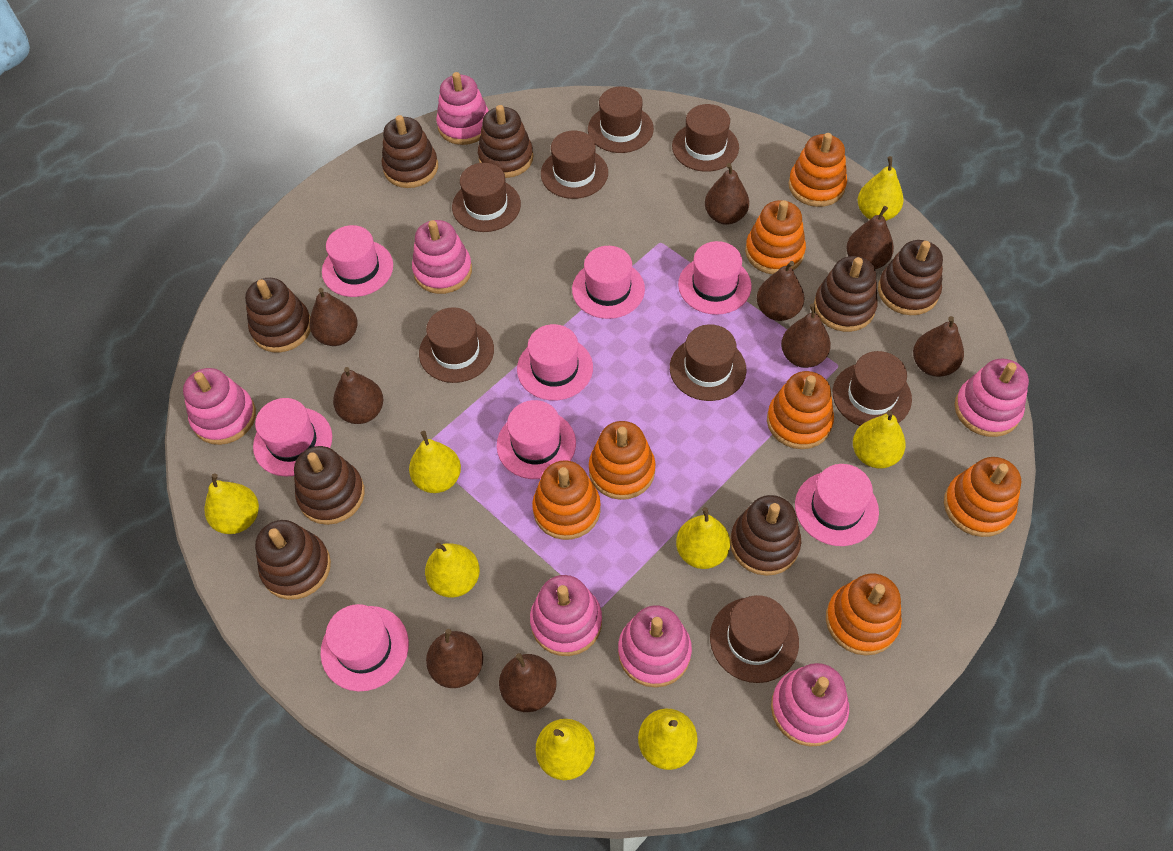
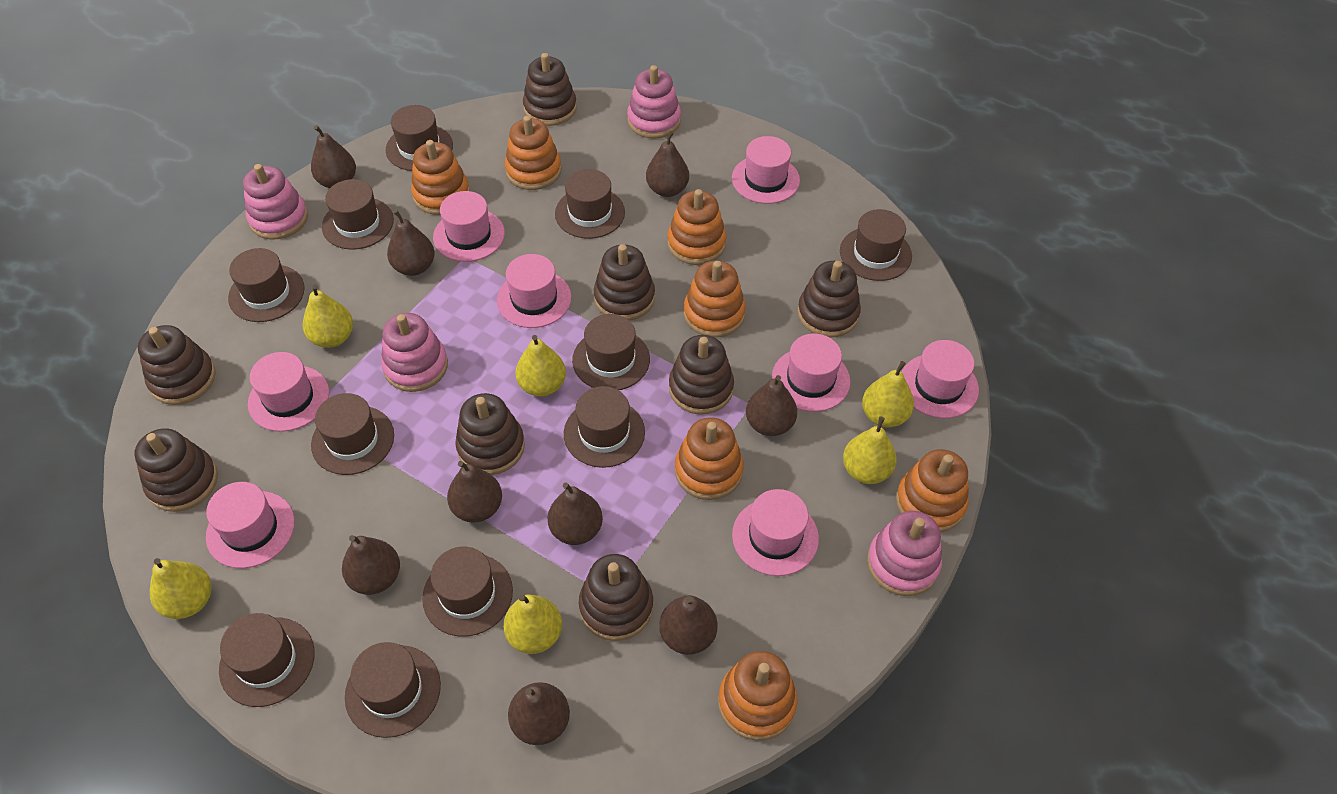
brown hat: 8 -> 11
pink stacking toy: 7 -> 4
yellow pear: 8 -> 6

